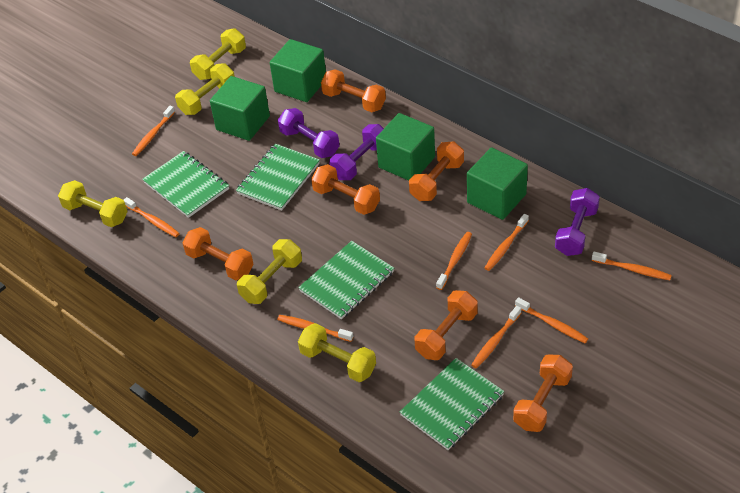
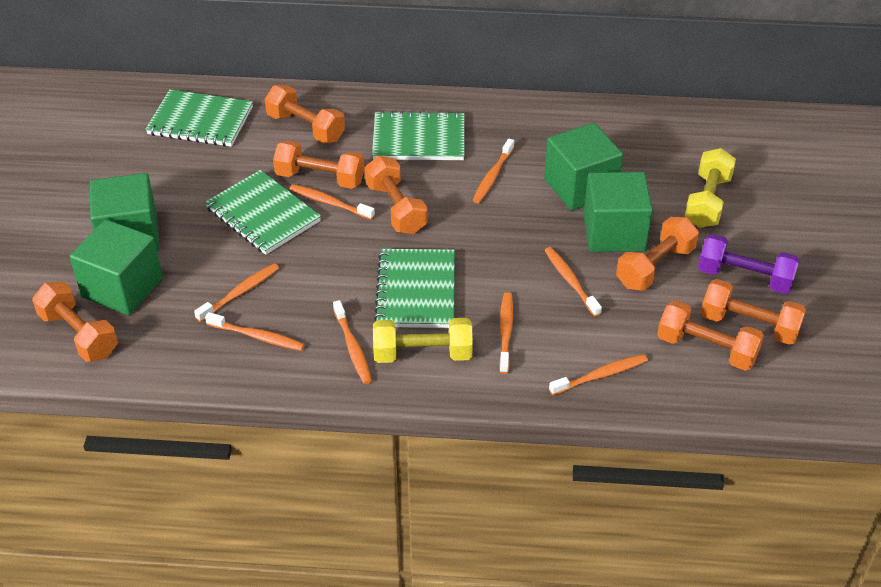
orange dumbbell: 6 -> 7
purple dumbbell: 3 -> 1
yellow dumbbell: 5 -> 2

